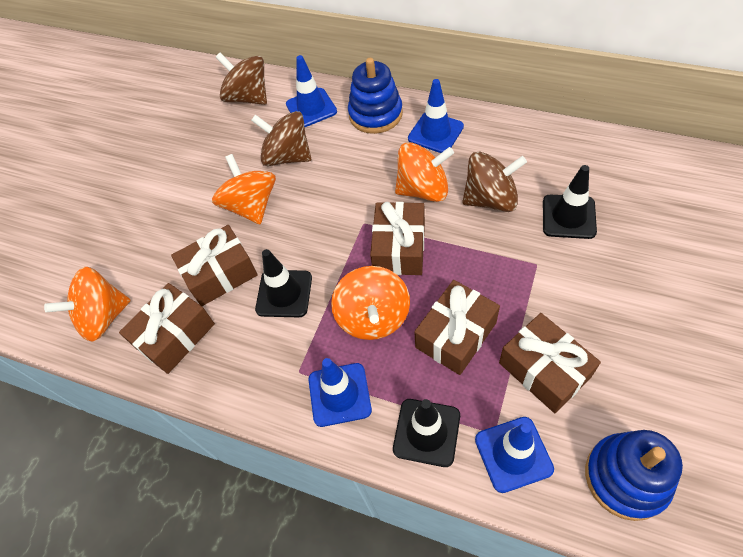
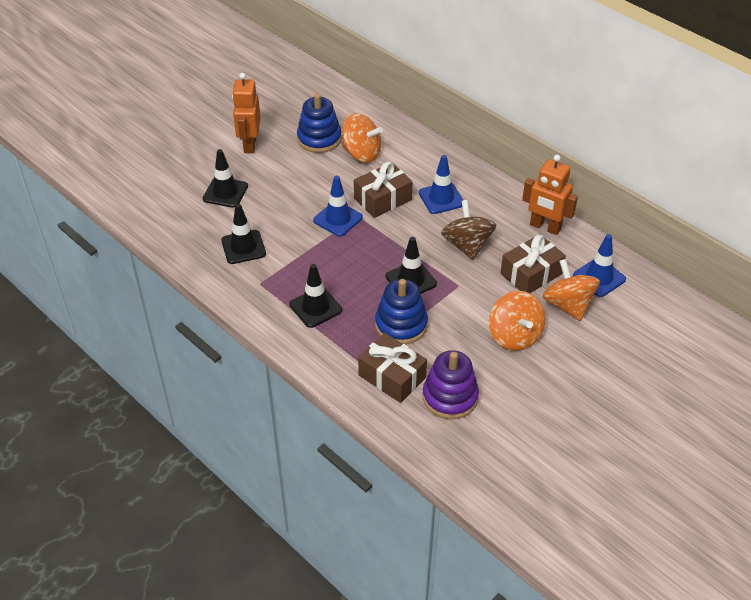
black traffic cone: 3 -> 4
blue traffic cone: 4 -> 3
brown gift: 5 -> 3
brown spinning top: 3 -> 1
orange robot: 0 -> 2
orange spinning top: 4 -> 3
purple stacking toy: 0 -> 1

